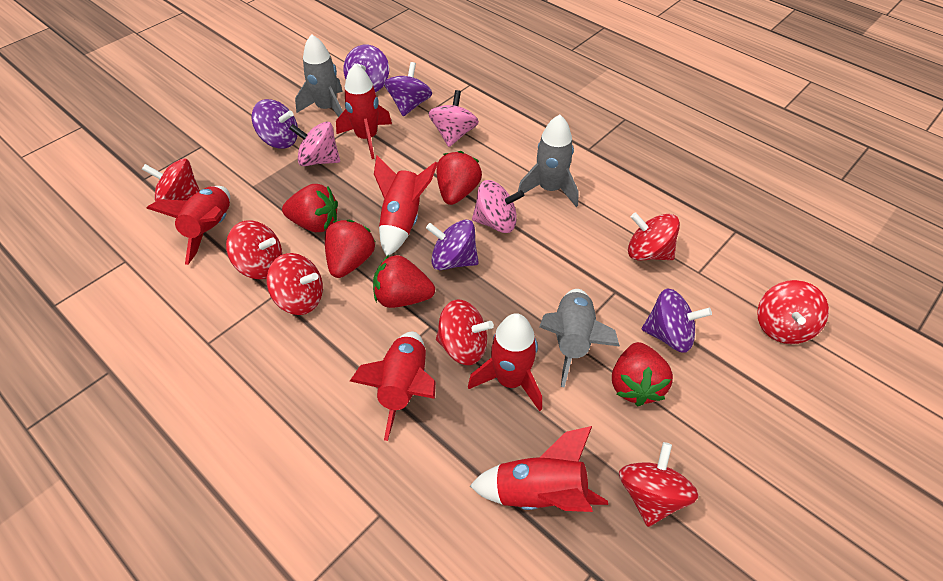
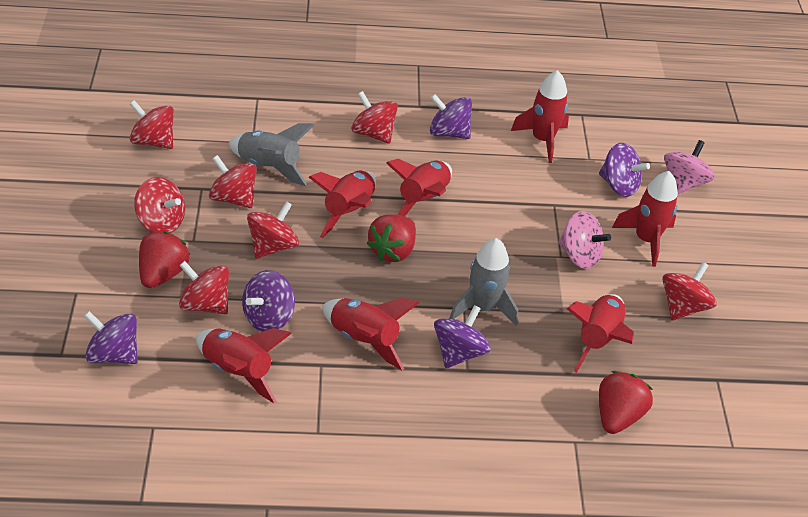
grey rocket: 3 -> 2
pink spinning top: 3 -> 2
red rocket: 6 -> 7
red strawberry: 5 -> 3

